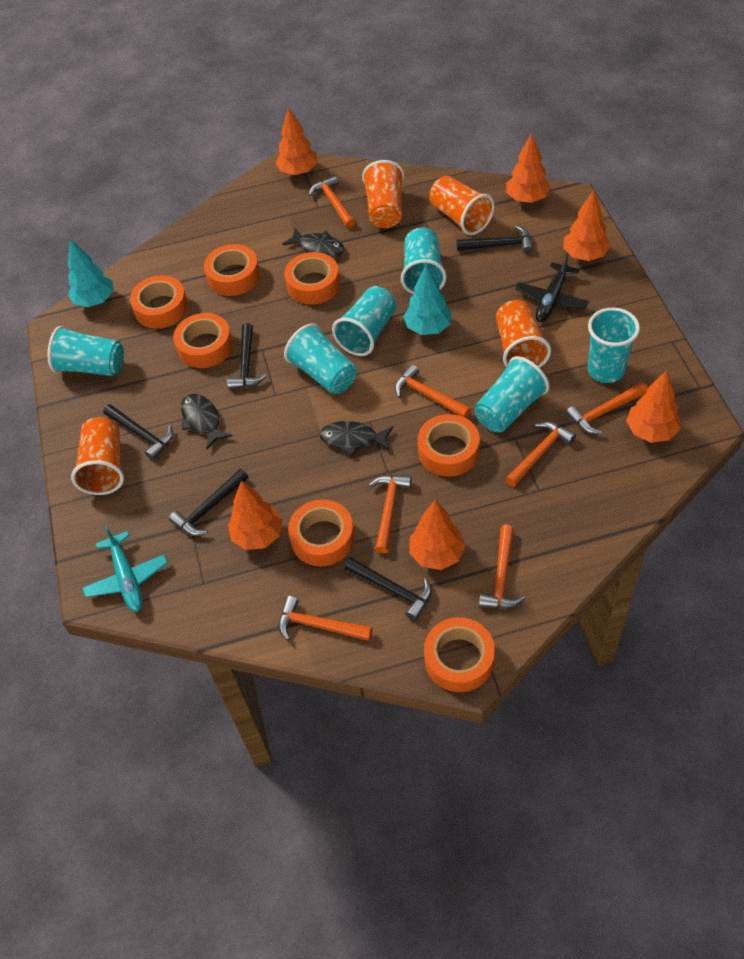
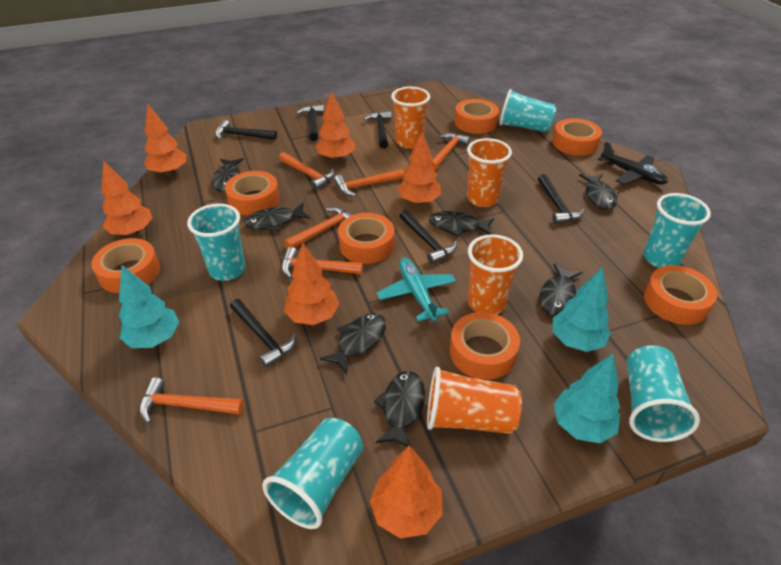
black fish: 3 -> 7
black hammer: 5 -> 6
orange hammer: 7 -> 6
turquoise cup: 6 -> 5
turquoise tree: 2 -> 3

